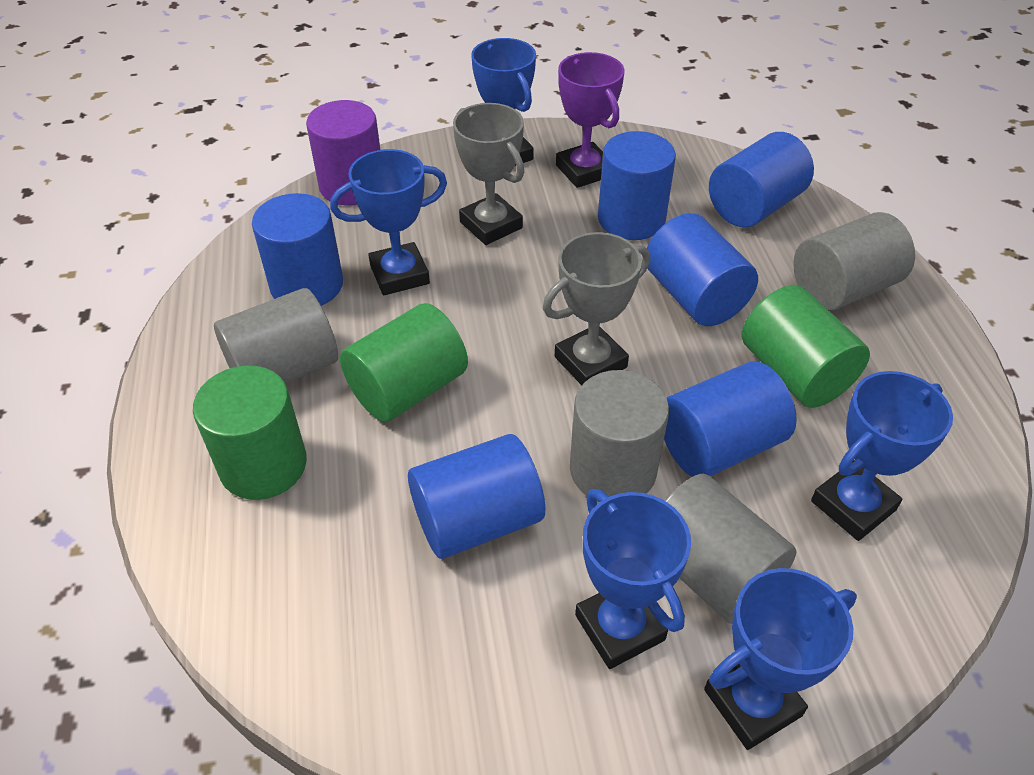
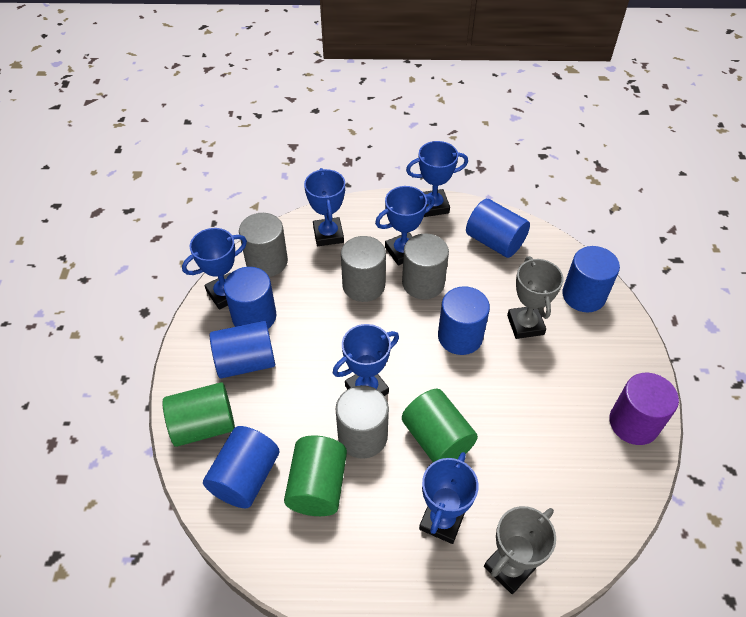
blue trophy: 5 -> 6
purple trophy: 1 -> 0

